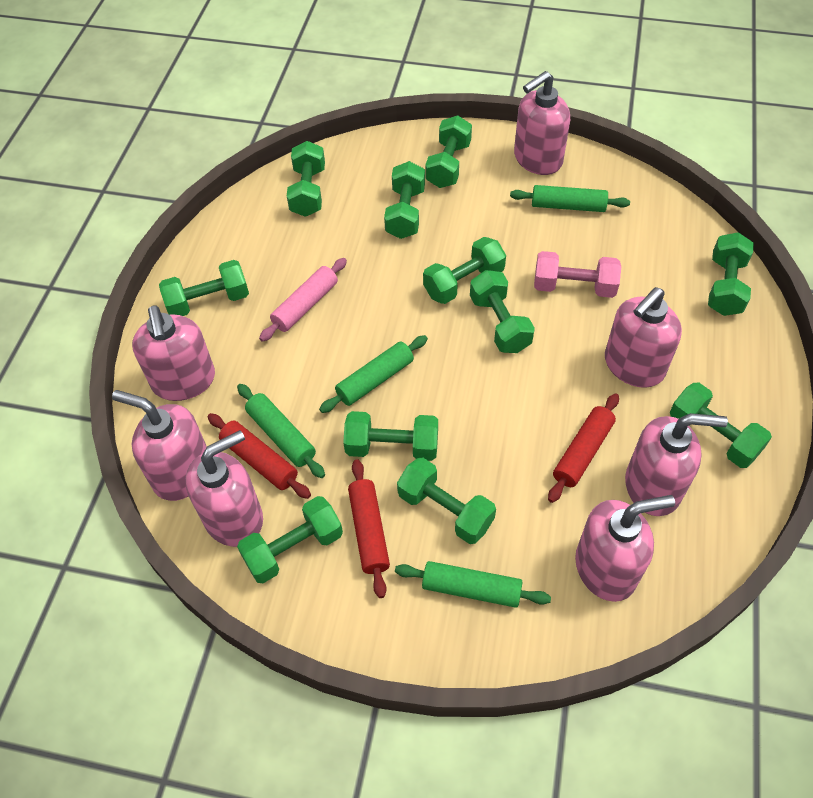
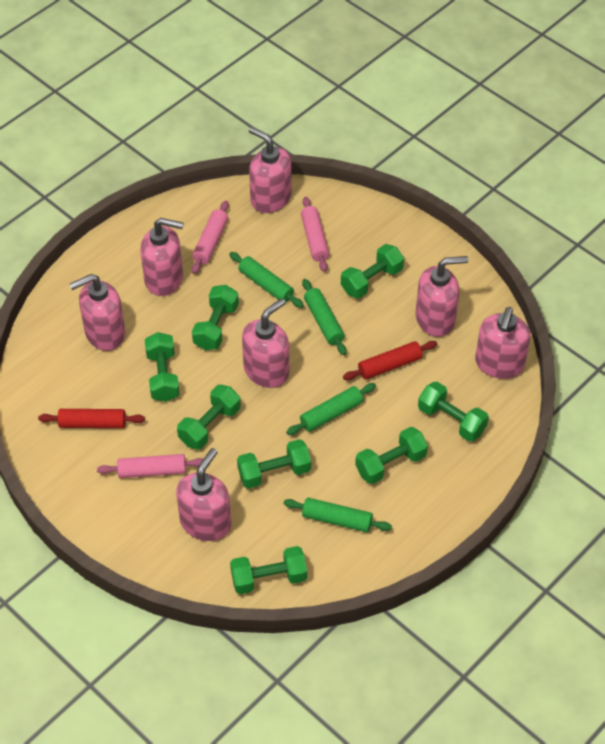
green dumbbell: 11 -> 8
pink dumbbell: 1 -> 0
pink rolling pin: 1 -> 3
red rolling pin: 3 -> 2

